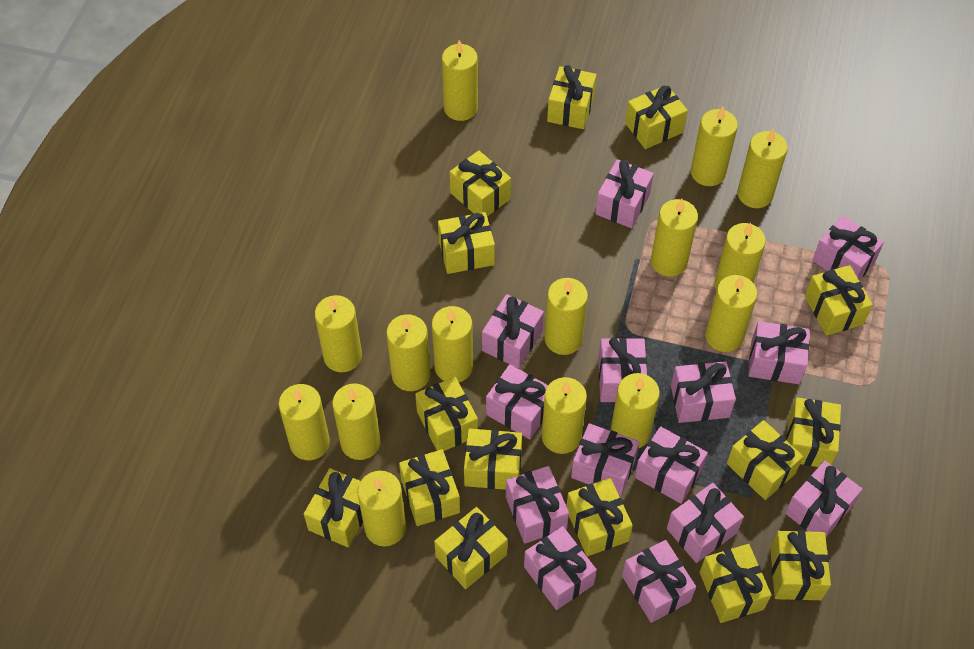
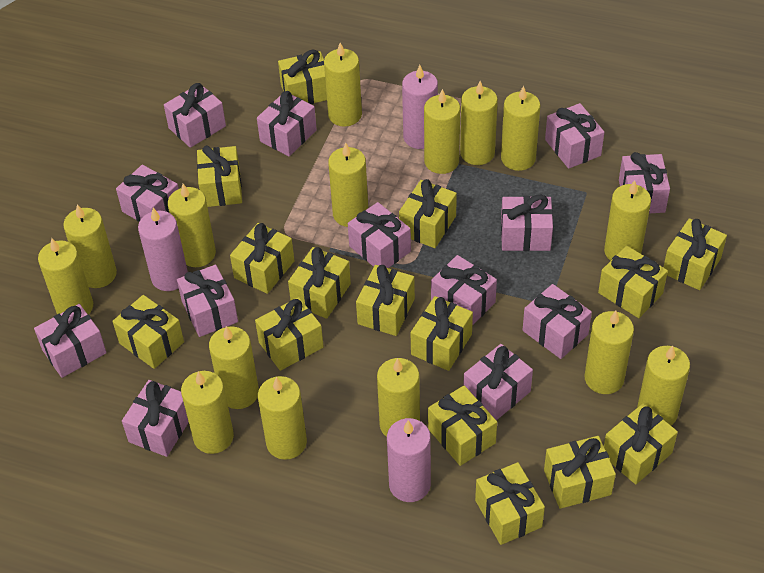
pink candle: 0 -> 3
pink gift: 14 -> 13

